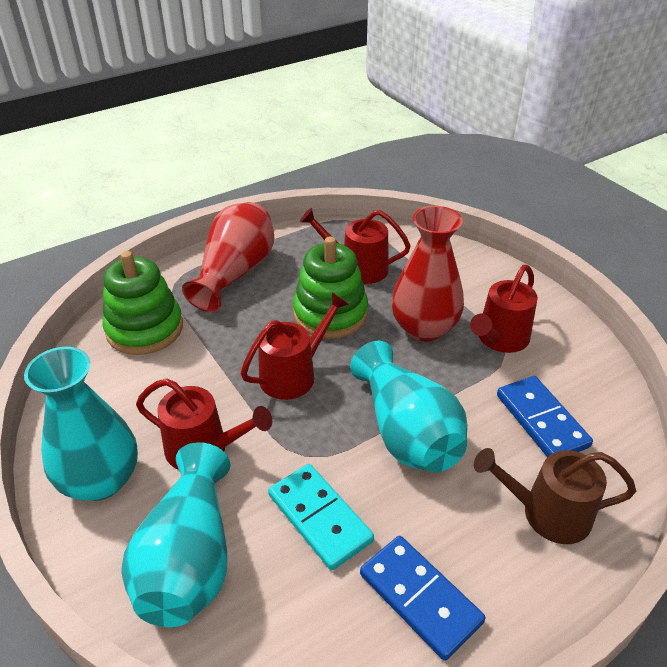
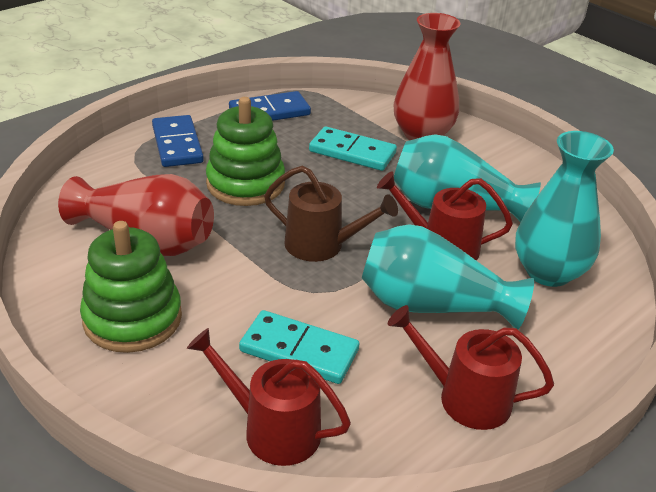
red watering can: 4 -> 3
turquoise domino: 1 -> 2

